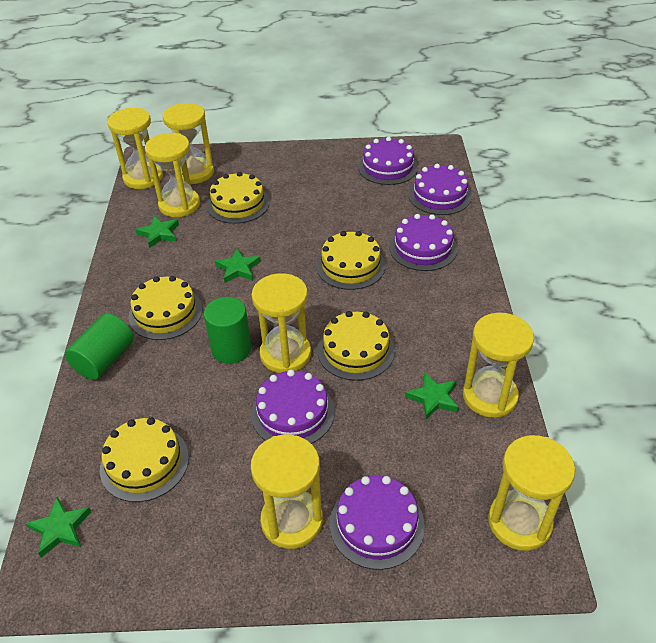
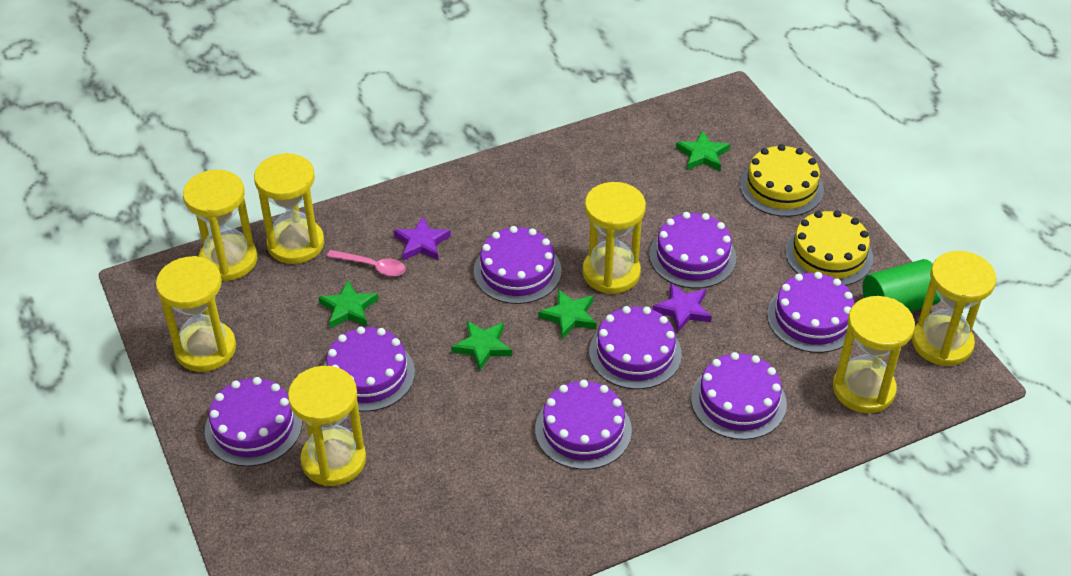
green cylinder: 2 -> 1
pink spoon: 0 -> 1
purple cake: 5 -> 8
purple star: 0 -> 2
yellow cake: 5 -> 2

